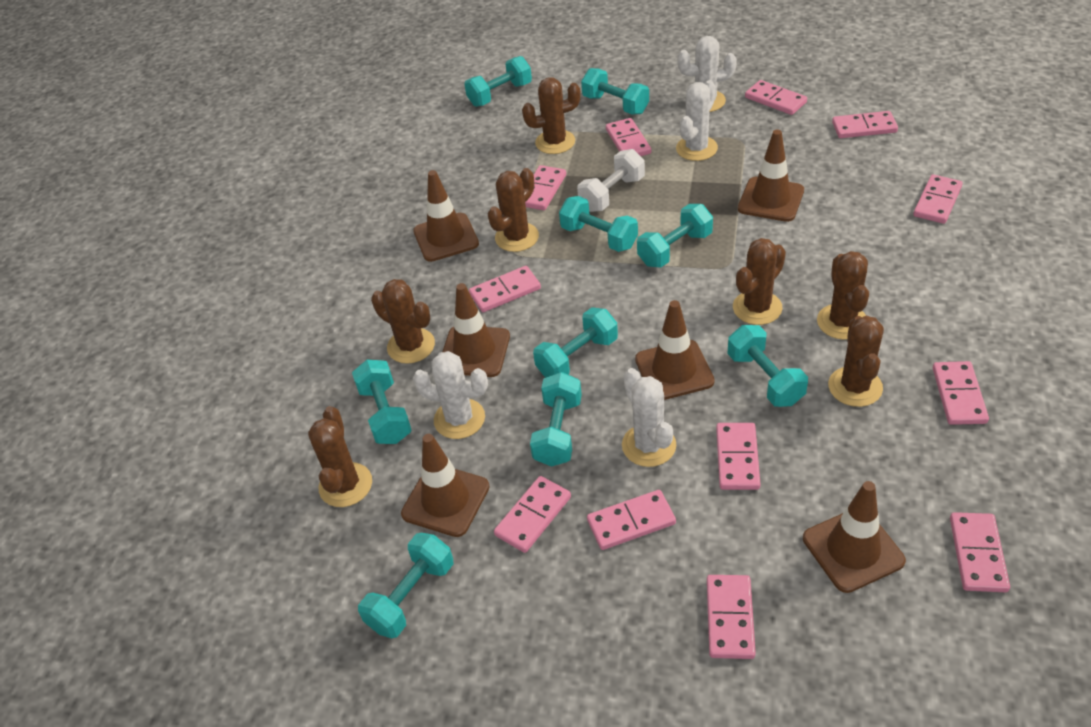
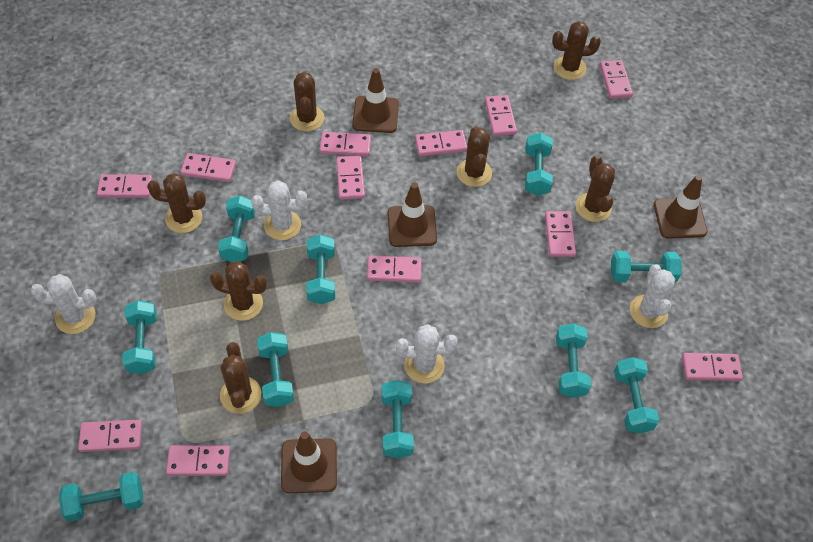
brown traffic cone: 6 -> 4
turquoise dumbbell: 9 -> 10
white dumbbell: 1 -> 0

